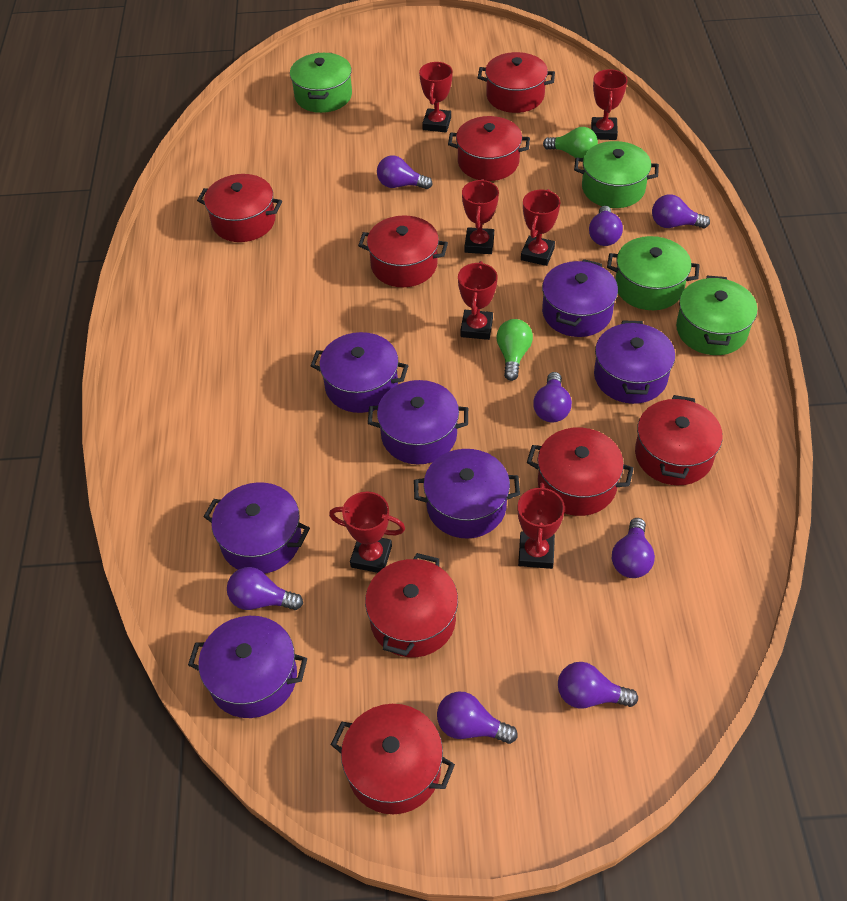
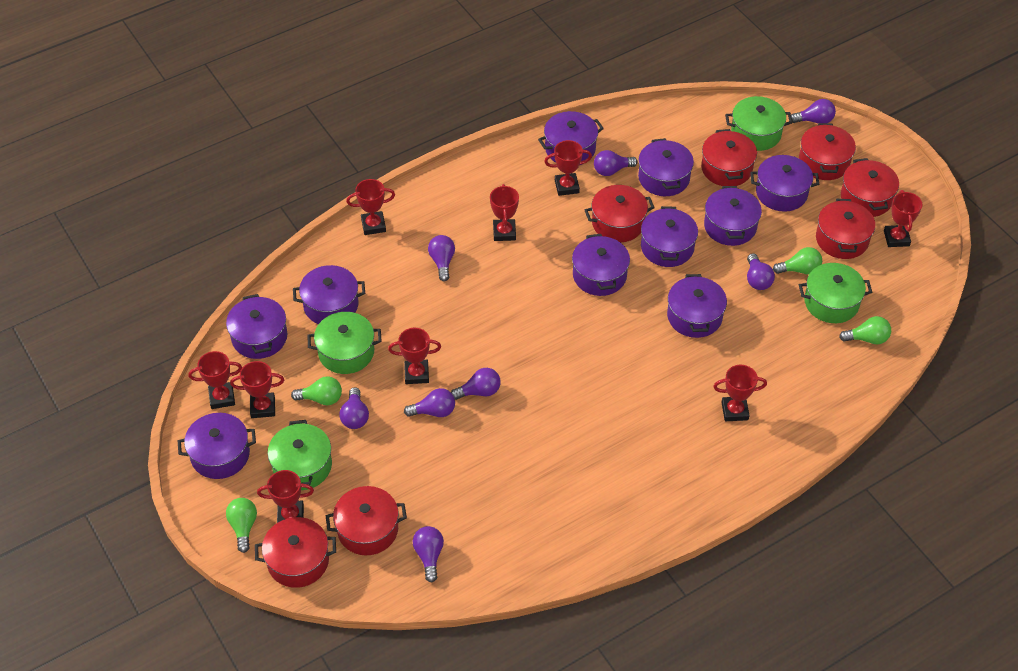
green light bulb: 2 -> 4
purple pot: 7 -> 10
red pot: 8 -> 7
red trophy: 7 -> 9

